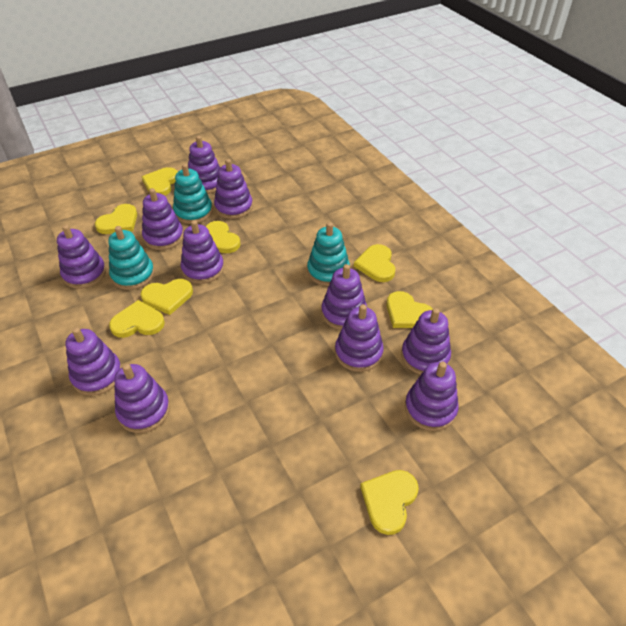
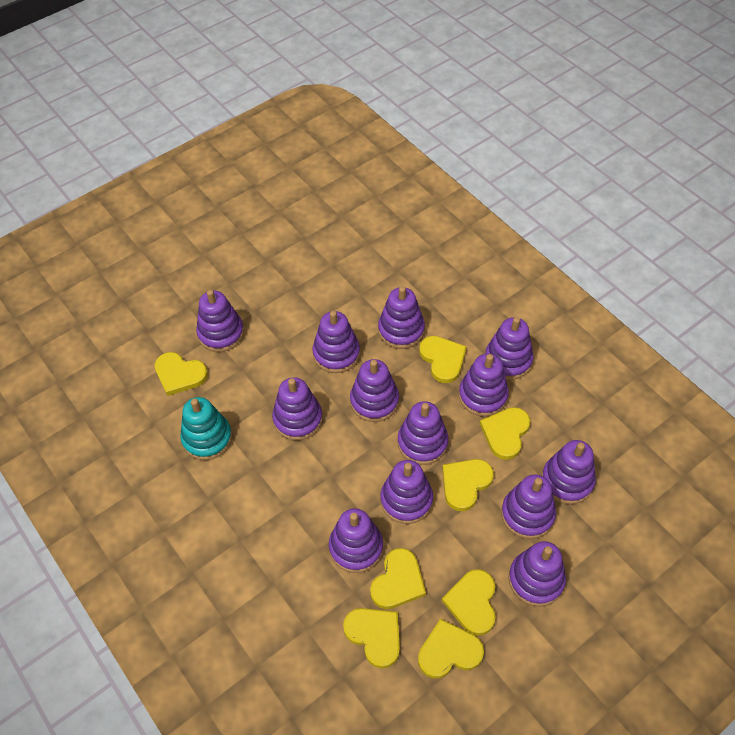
purple stacking toy: 11 -> 13
turquoise stacking toy: 3 -> 1

